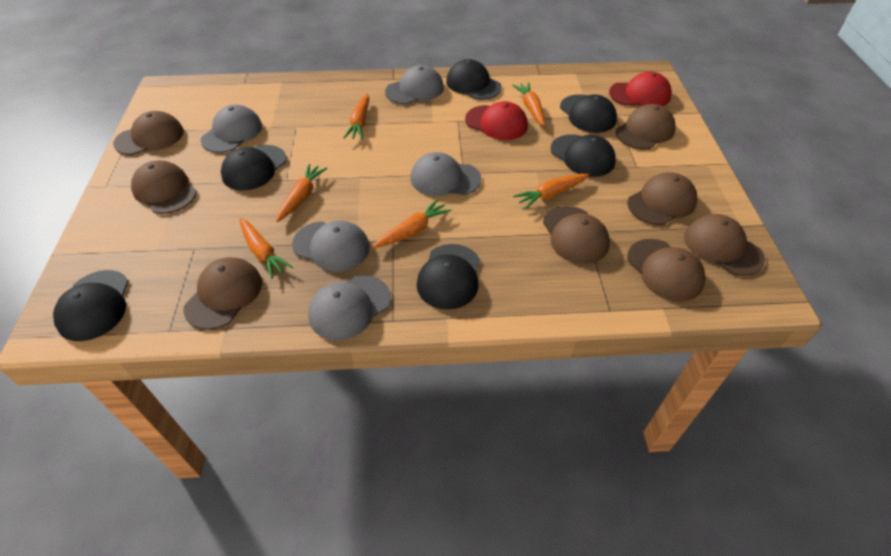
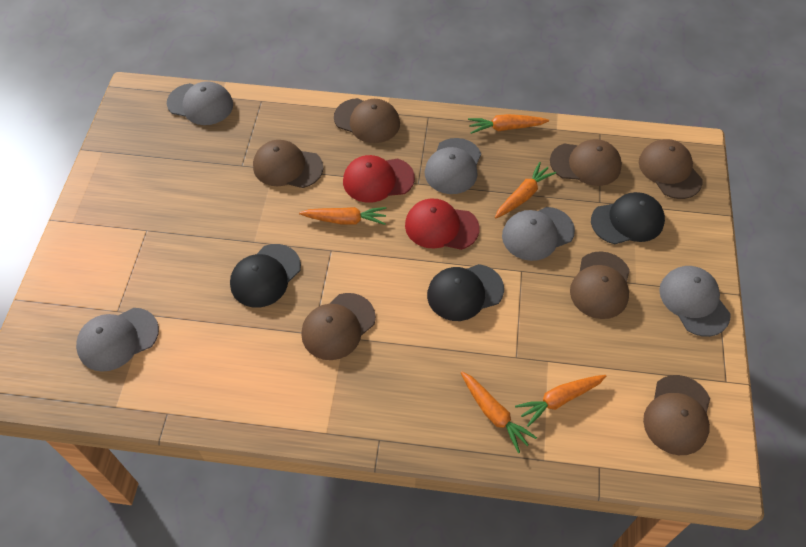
black cap: 6 -> 3
brown cap: 8 -> 7
orange carrot: 6 -> 5

